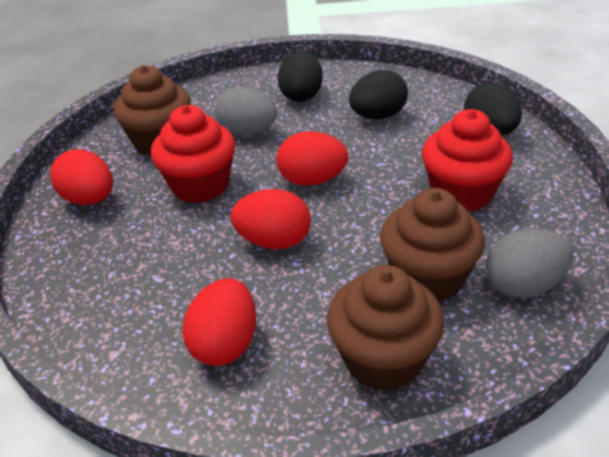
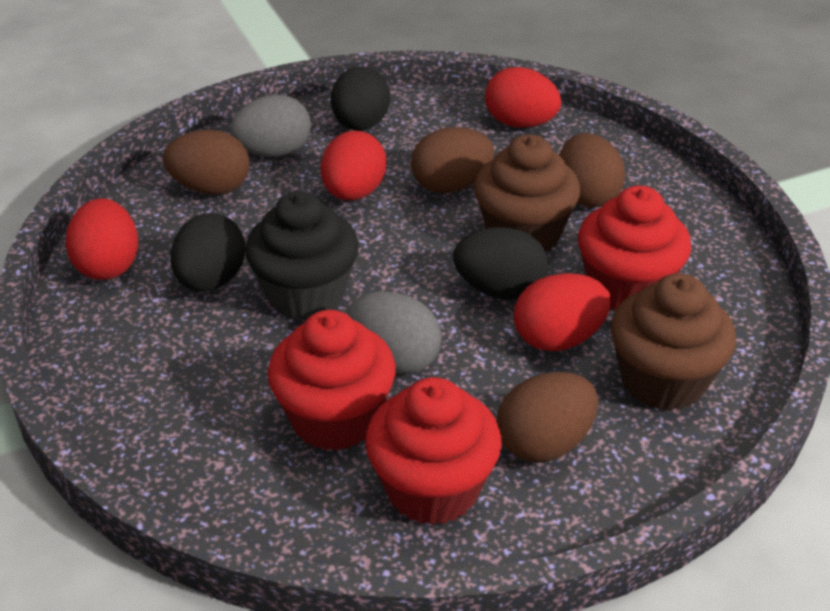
black cupcake: 0 -> 1
brown cupcake: 3 -> 2
brown egg: 0 -> 4
red cupcake: 2 -> 3

